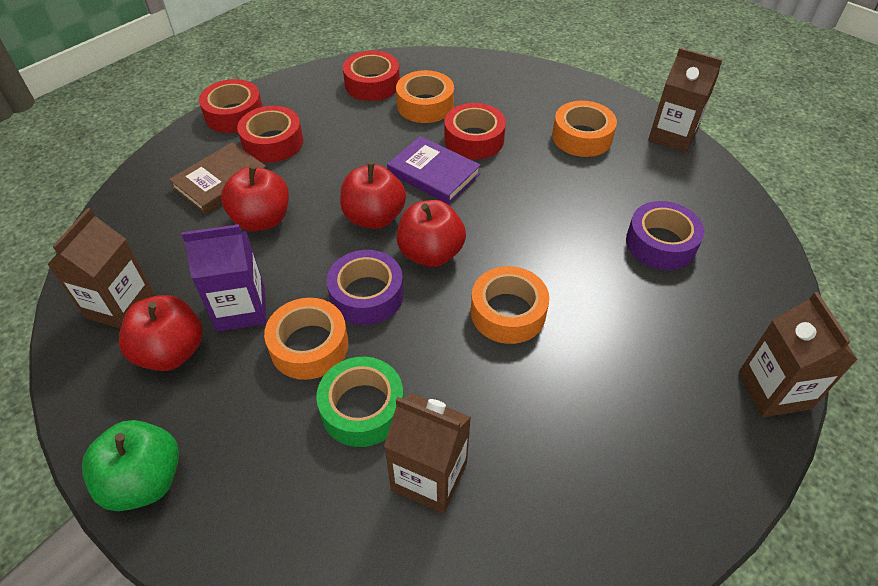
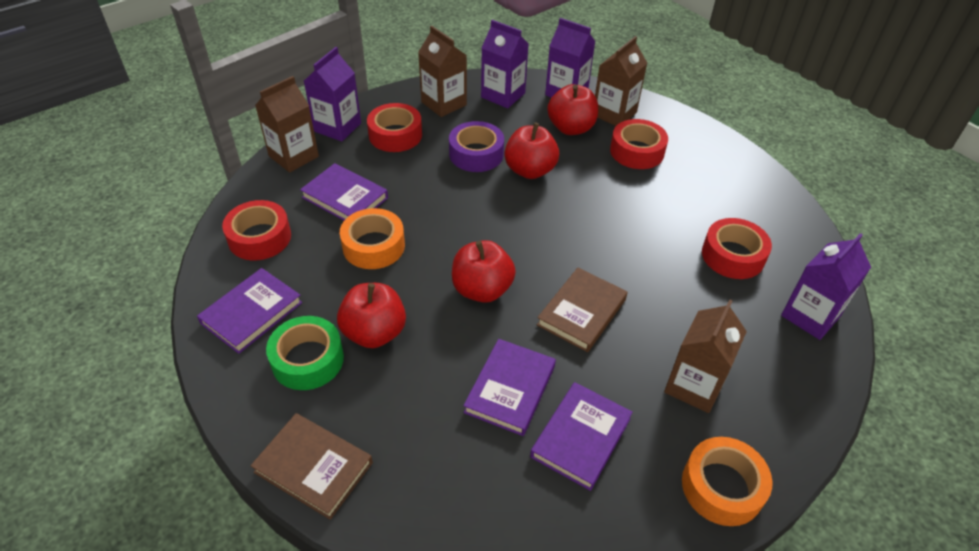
brown book: 1 -> 2
green apple: 1 -> 0
orange tape: 4 -> 2
purple book: 1 -> 4
purple carton: 1 -> 4
purple tape: 2 -> 1

